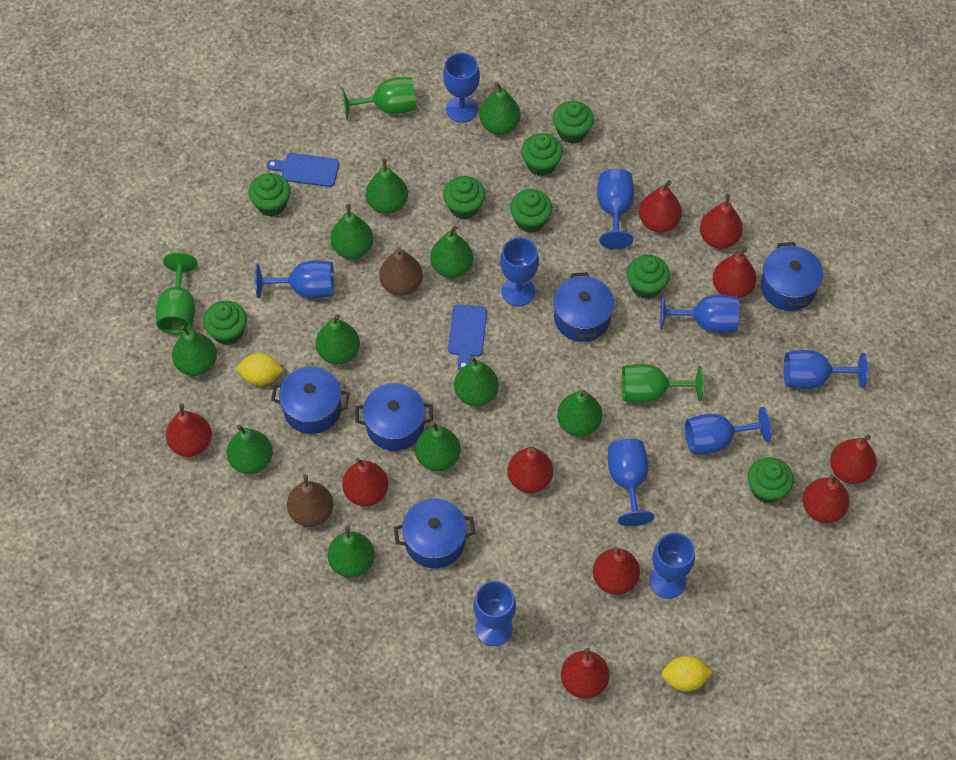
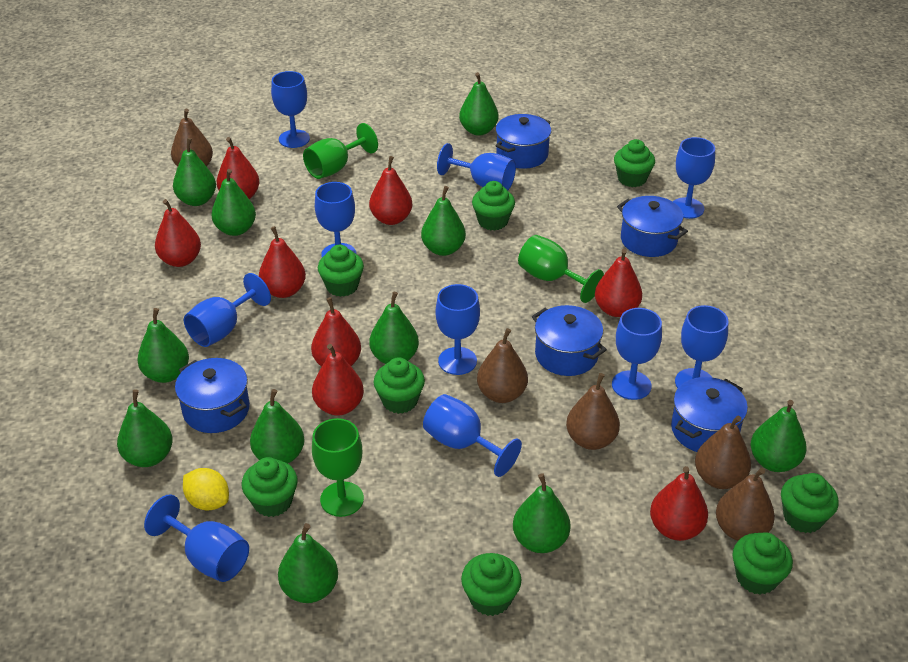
blue cutting board: 2 -> 0
brown pear: 2 -> 5
red pear: 10 -> 8
yellow lemon: 2 -> 1

